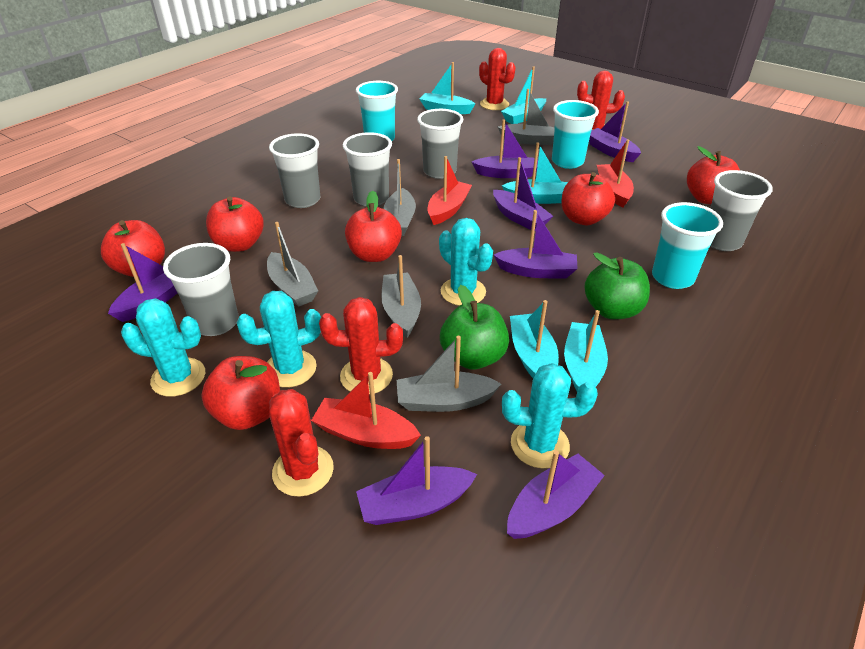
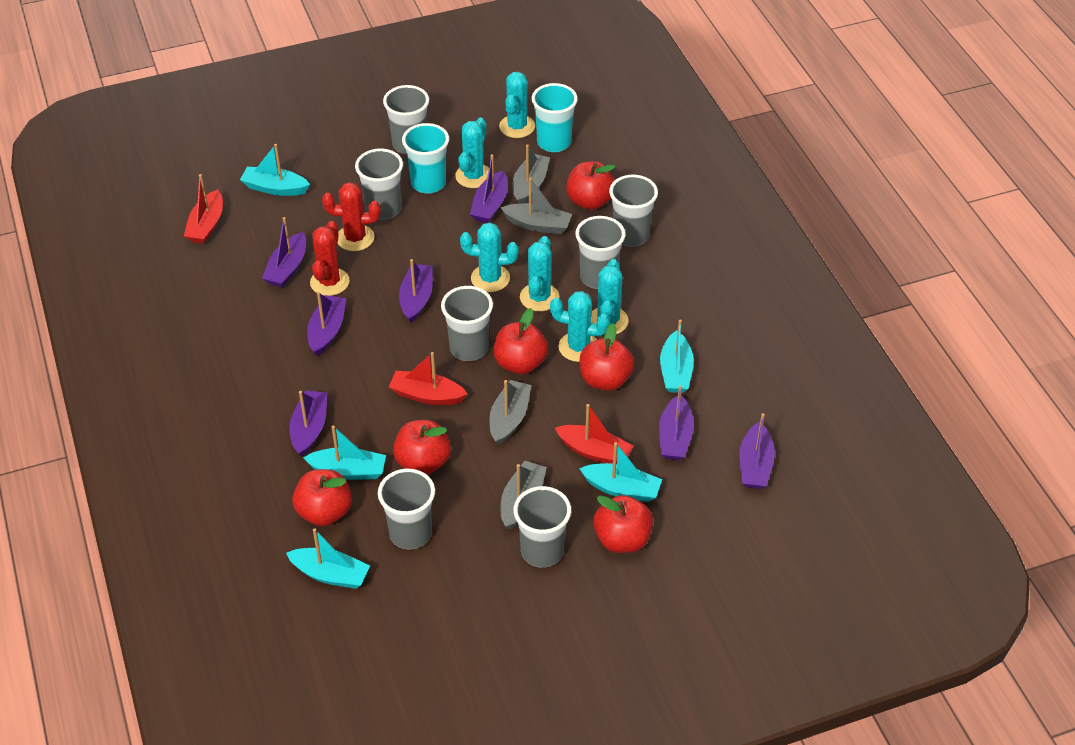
green apple: 2 -> 0
grey boat: 5 -> 4
grey cup: 5 -> 7
red cactus: 4 -> 2
turquoise cactus: 4 -> 6
turquoise cup: 3 -> 2

